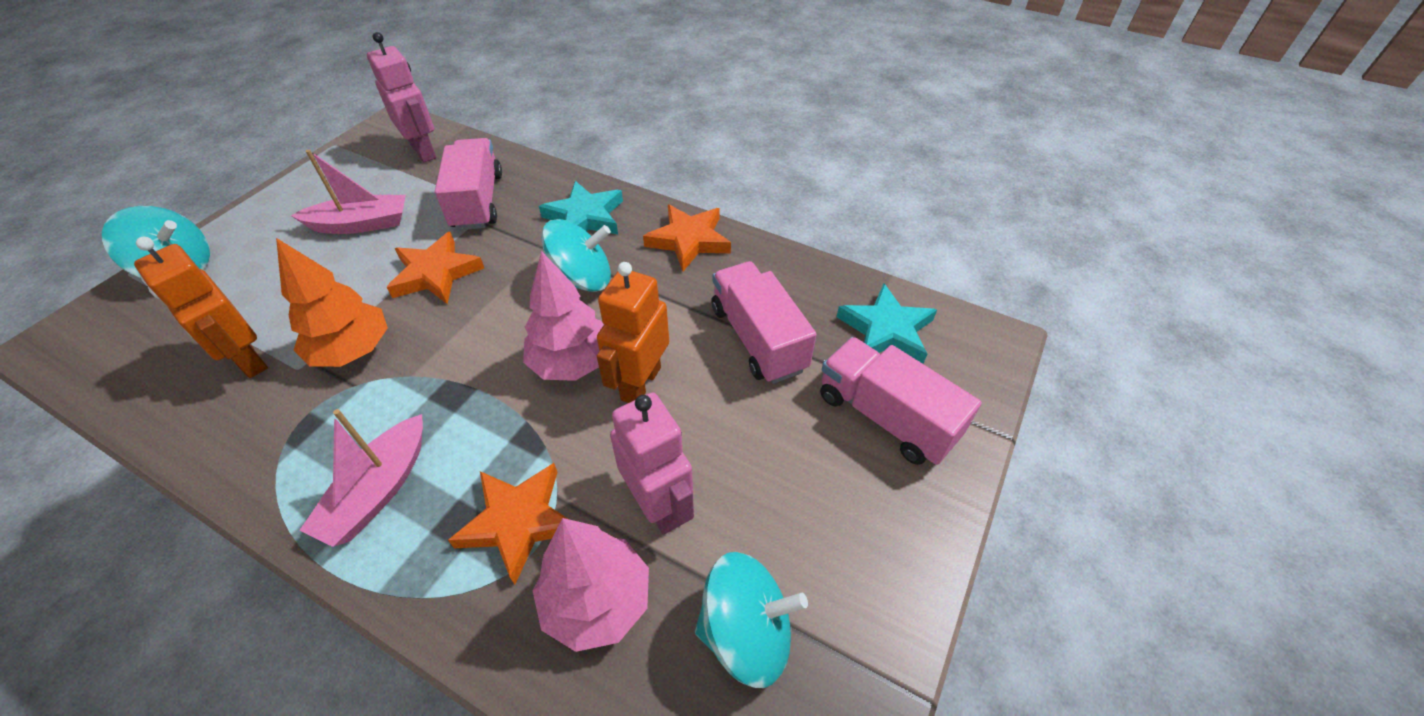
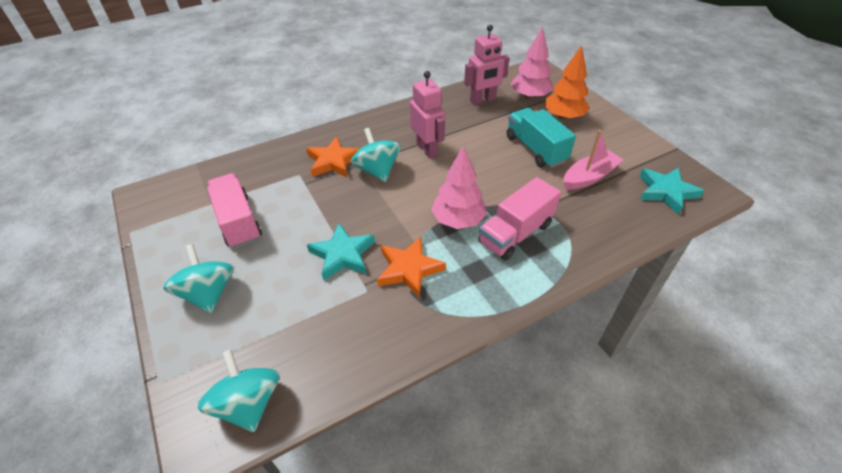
orange robot: 2 -> 0
orange star: 3 -> 2
pink boat: 2 -> 1
pink truck: 3 -> 2
turquoise truck: 0 -> 1

